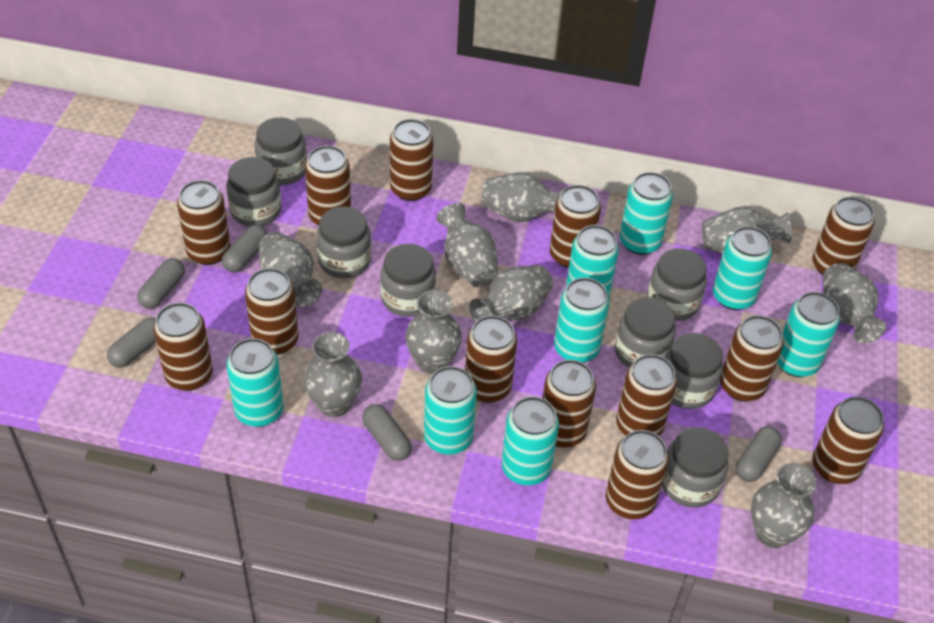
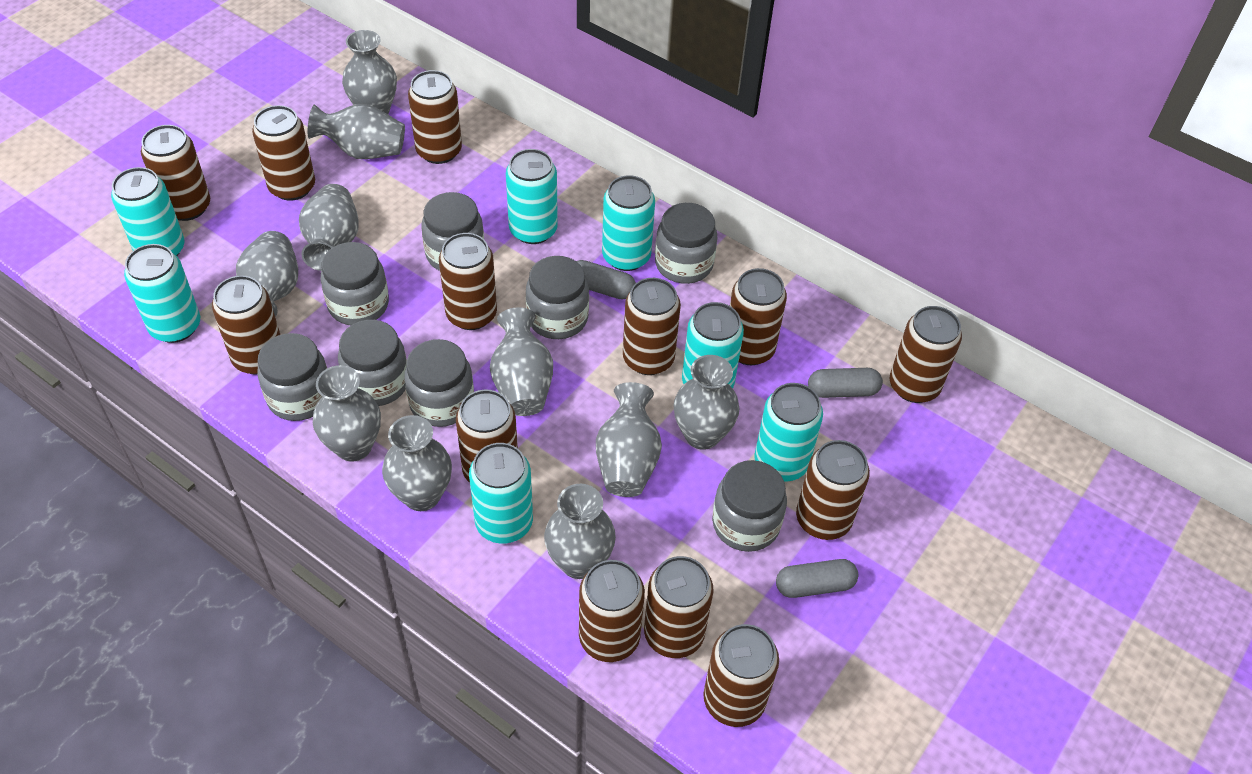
grey capsule: 5 -> 3
grey vase: 9 -> 10
turquoise can: 8 -> 7

